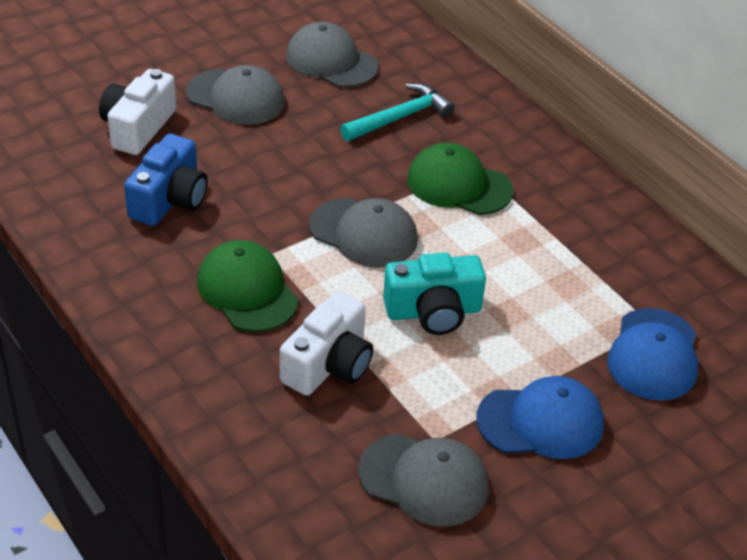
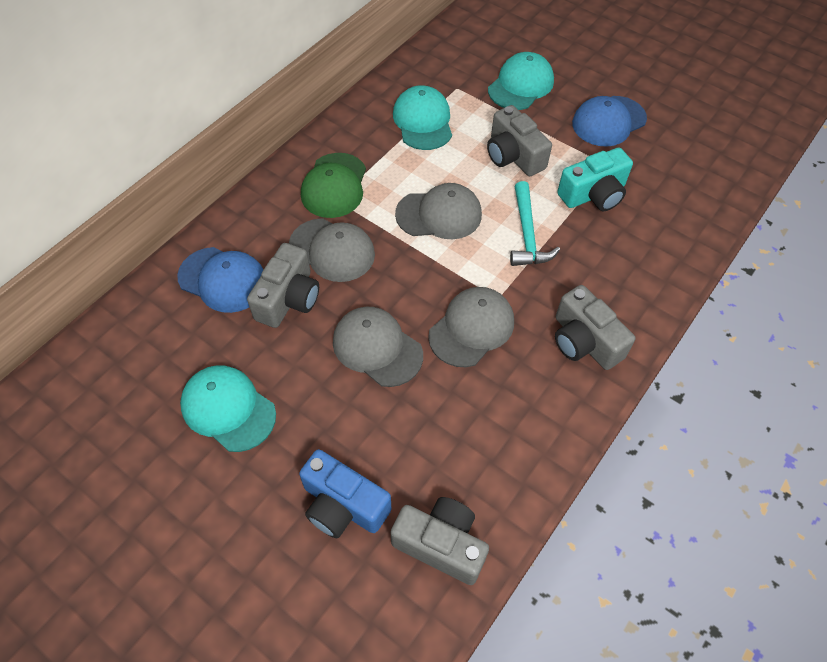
green cap: 2 -> 1
grey camera: 0 -> 4
turquoise cap: 0 -> 3
white camera: 2 -> 0

